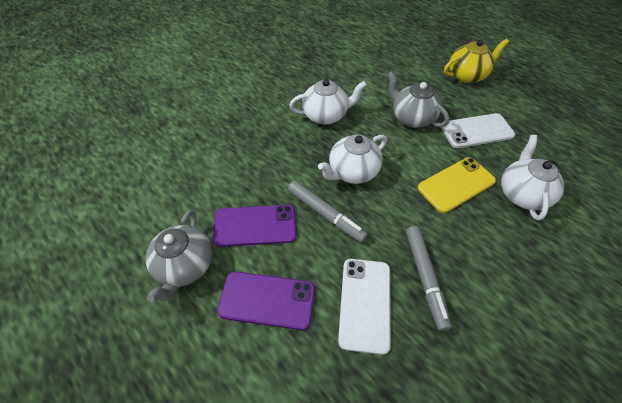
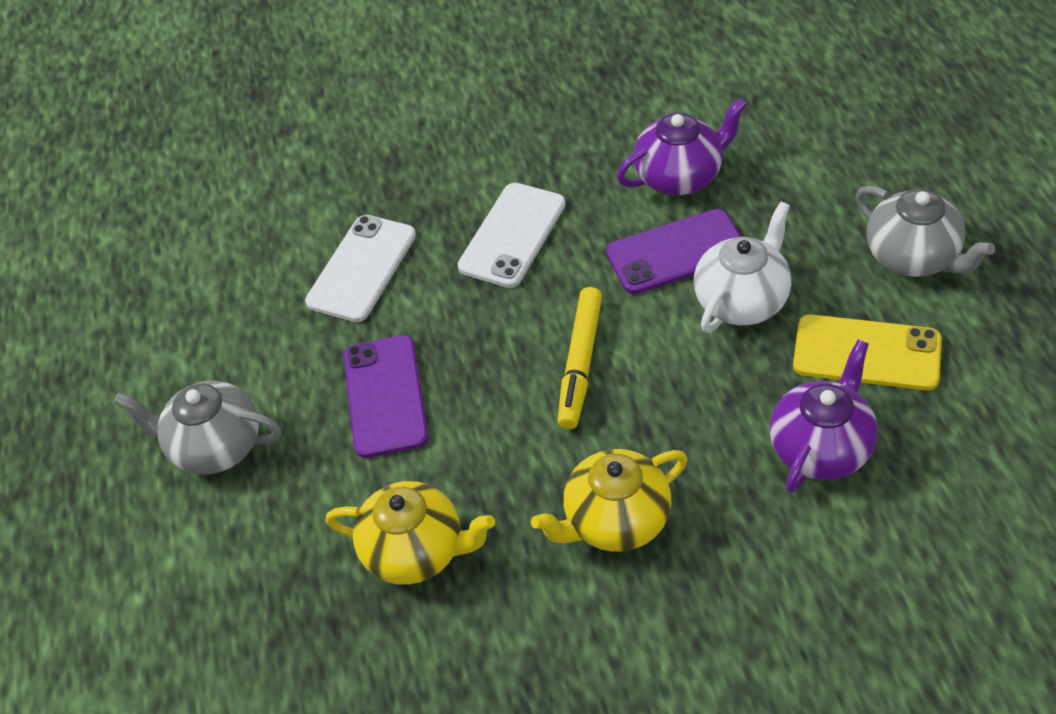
grey marker: 2 -> 0
purple teapot: 0 -> 2
white teapot: 3 -> 1
yellow marker: 0 -> 1
yellow teapot: 1 -> 2

